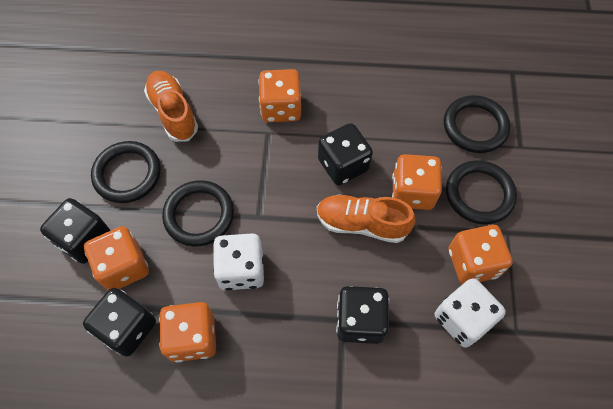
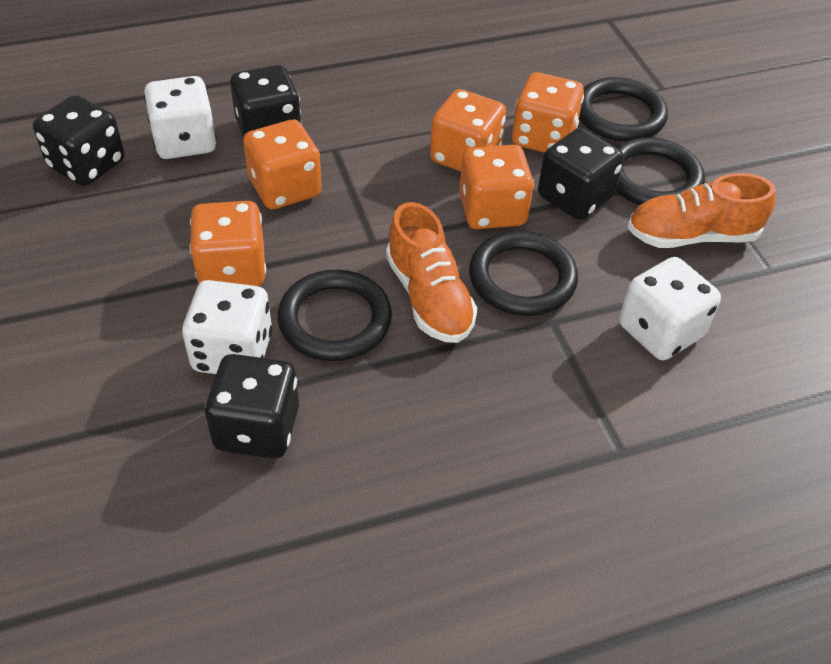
white dice: 2 -> 3

